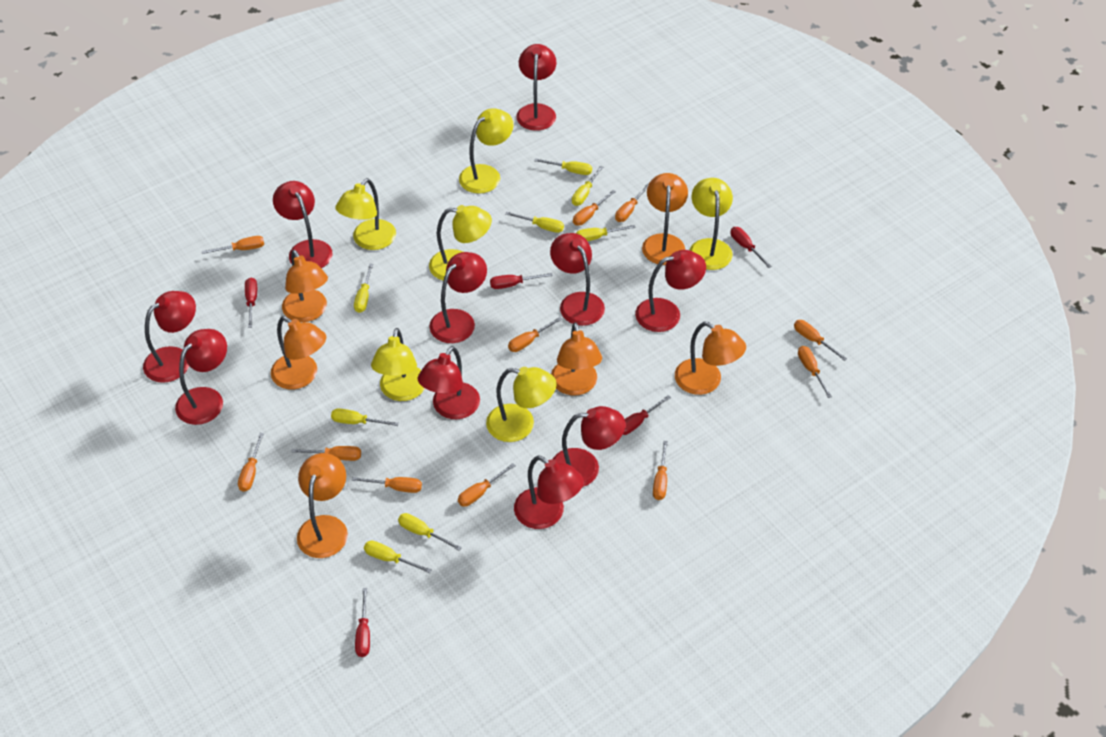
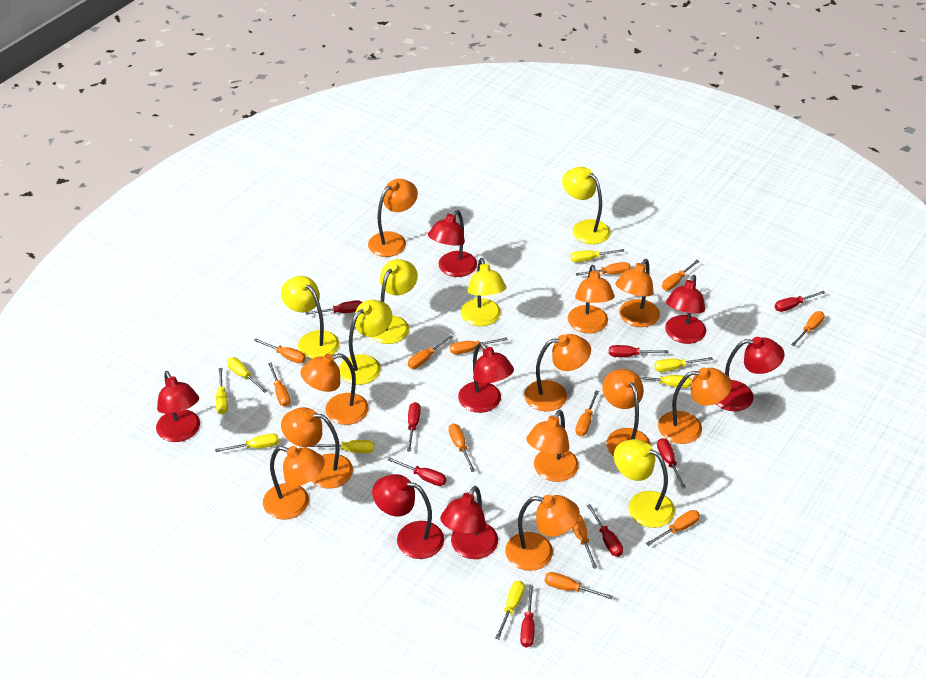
orange lamp: 6 -> 11
orange screwdriver: 11 -> 12
red lamp: 10 -> 7
red screwdriver: 5 -> 8

